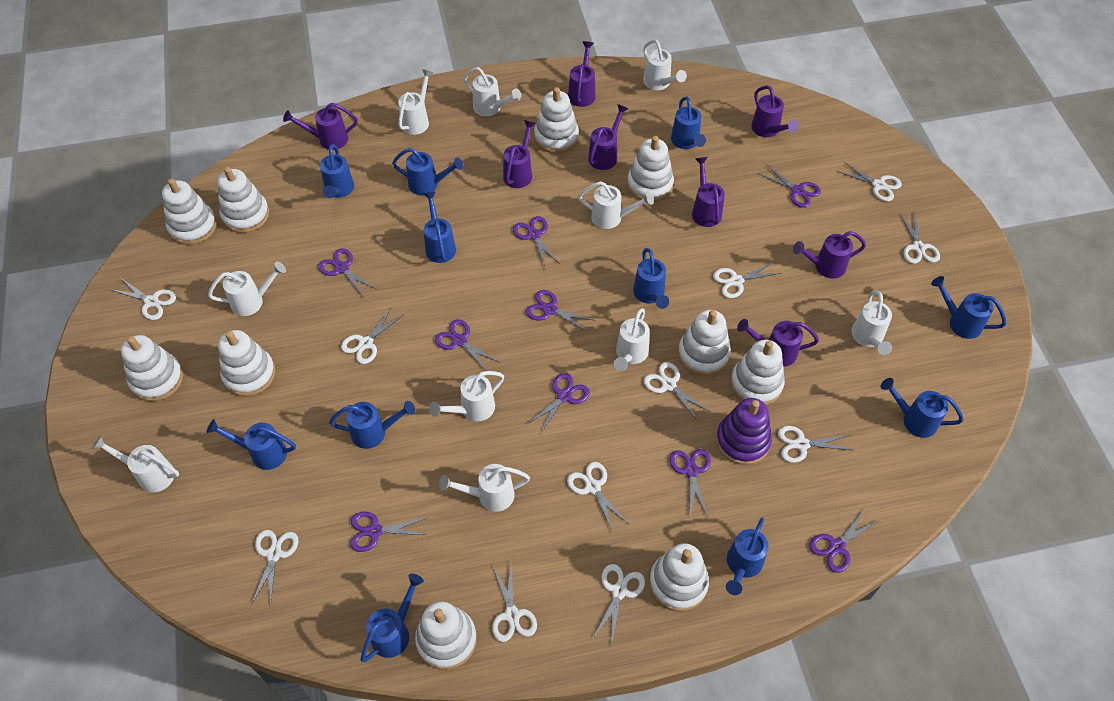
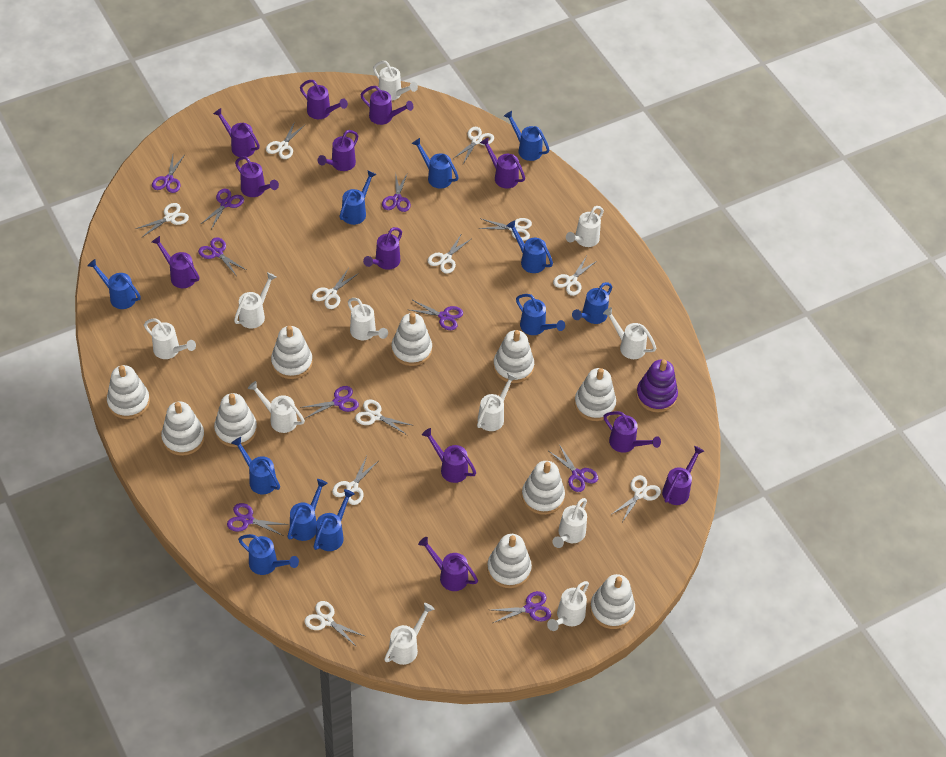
purple watering can: 8 -> 12
white watering can: 10 -> 11

